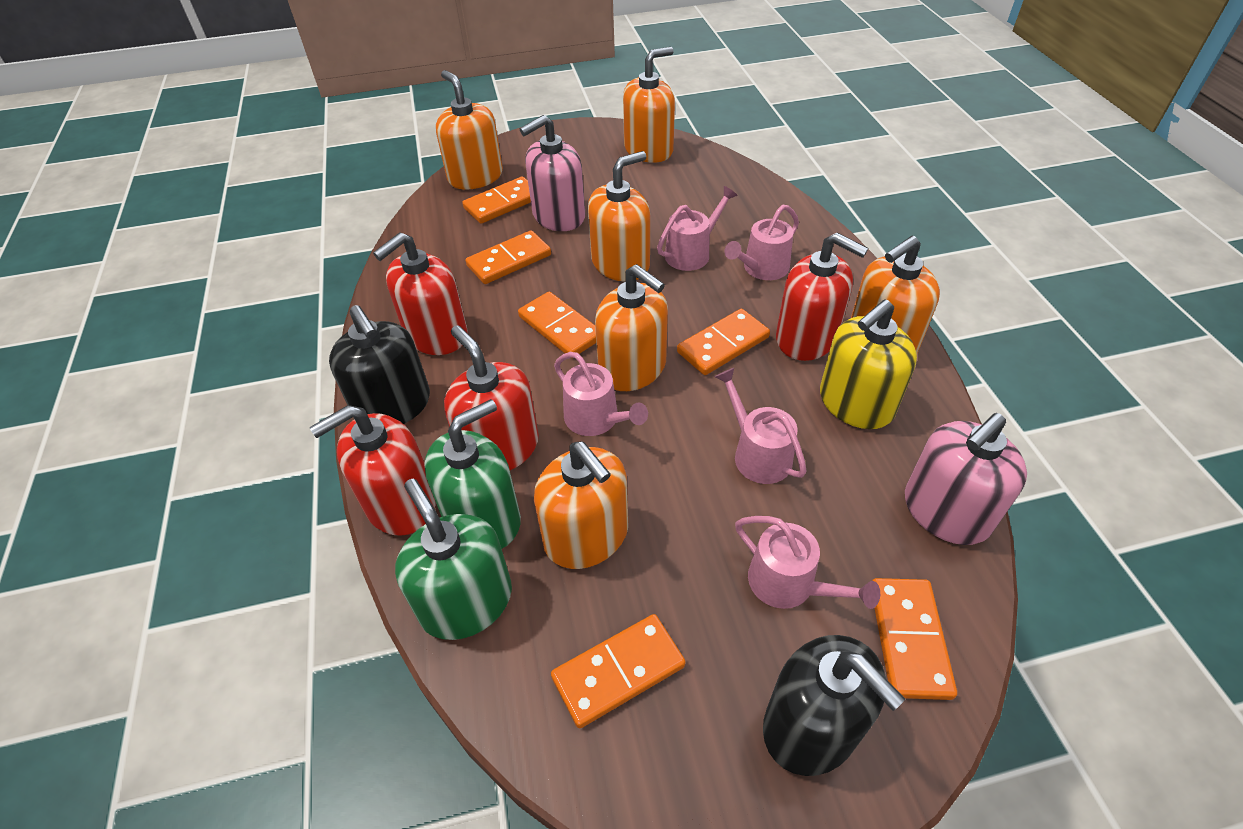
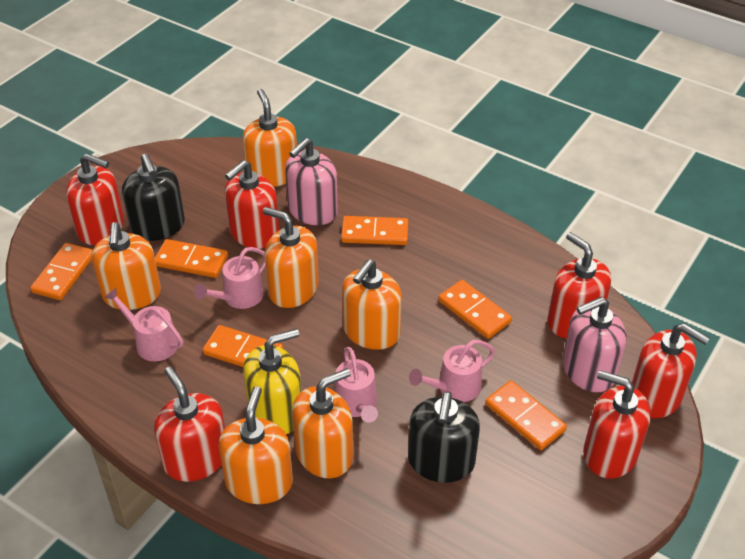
green soap dispenser: 2 -> 0
pink watering can: 5 -> 4
red soap dispenser: 4 -> 6

